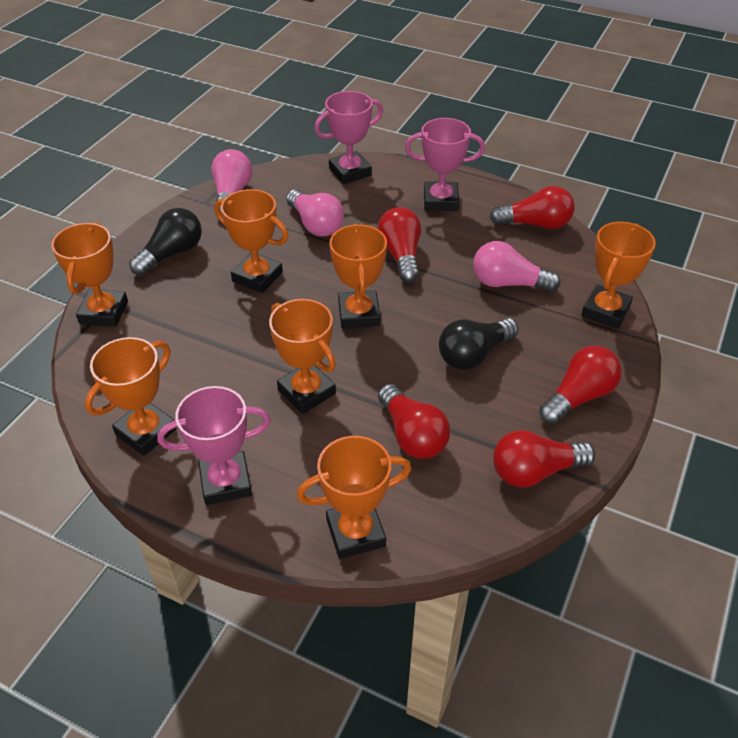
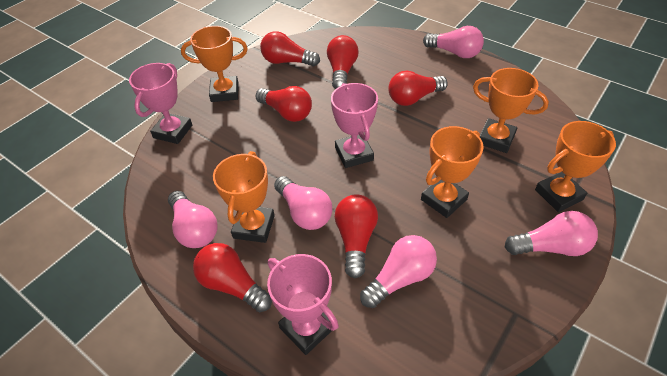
black light bulb: 2 -> 0
orange trophy: 7 -> 5
pink light bulb: 3 -> 5
red light bulb: 5 -> 6

